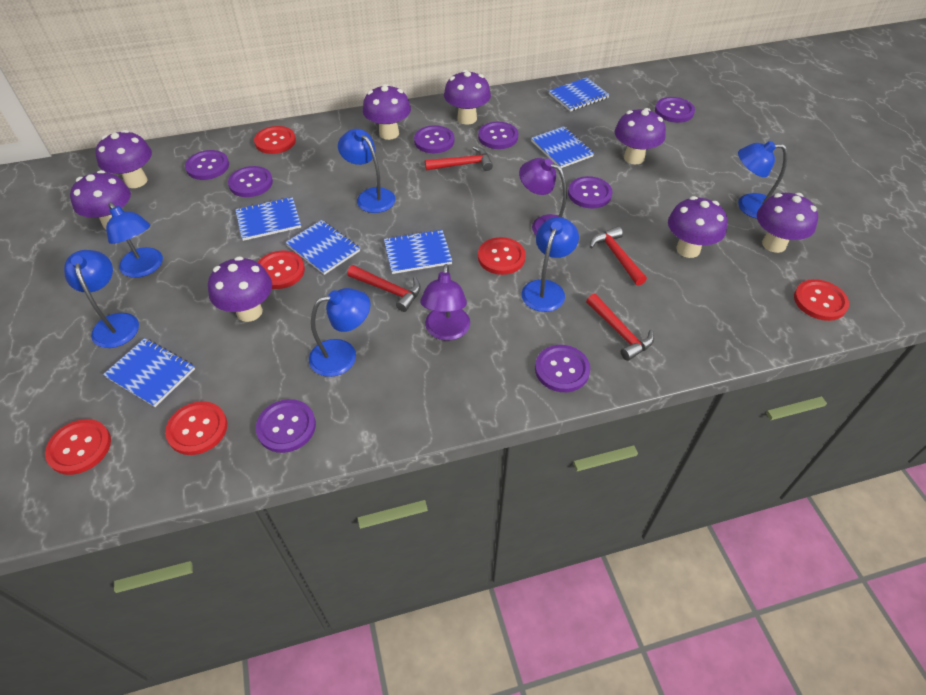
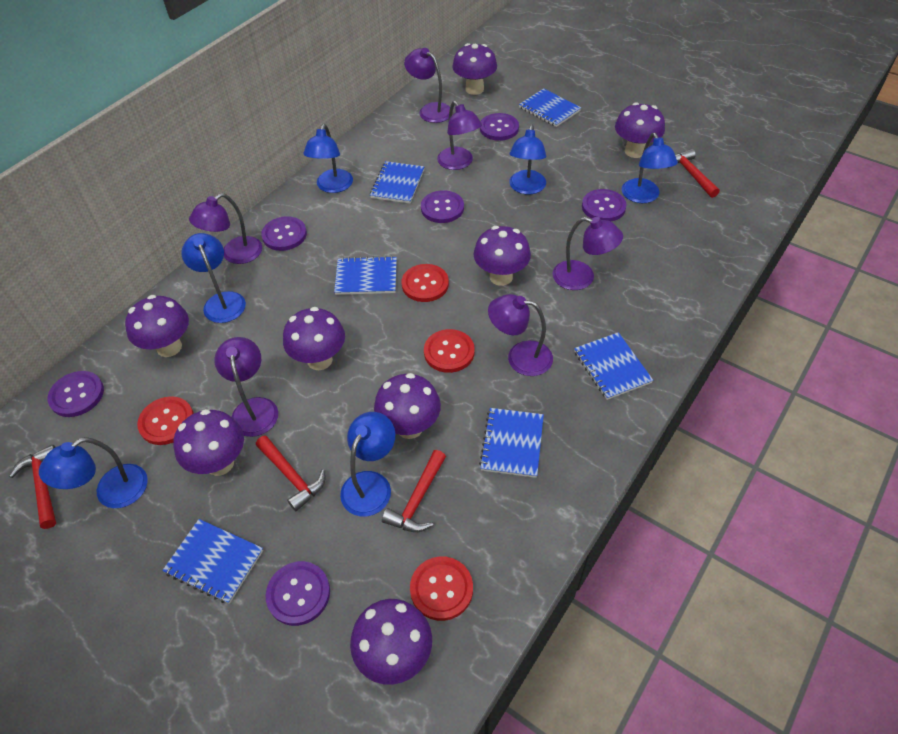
purple button: 8 -> 6
purple lamp: 2 -> 6
red button: 6 -> 4

